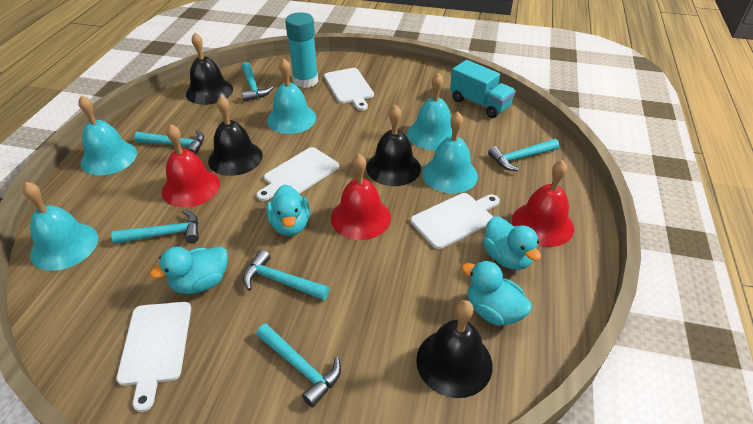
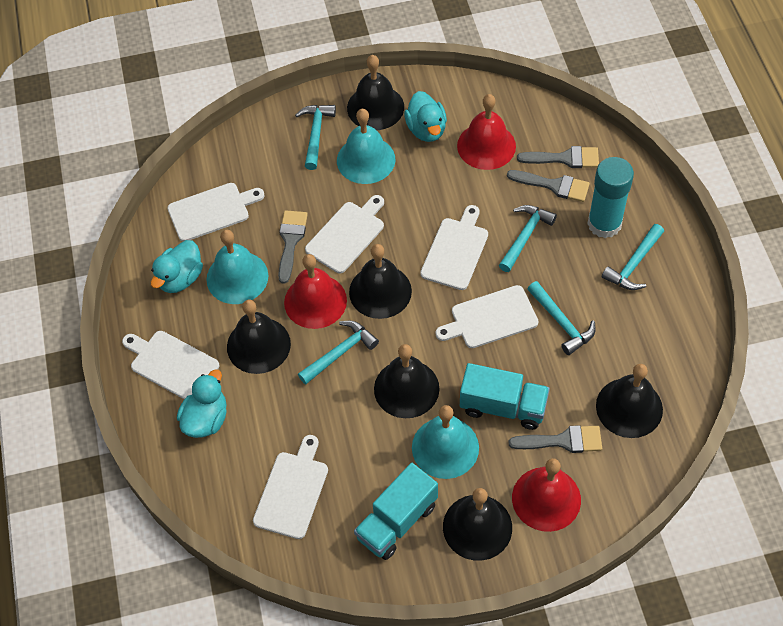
black bell: 4 -> 6
grey brush: 0 -> 4
turquoise bell: 5 -> 3
turquoise duck: 4 -> 3
turquoise hammer: 6 -> 5
turquoise truck: 1 -> 2
white cutting board: 4 -> 6

